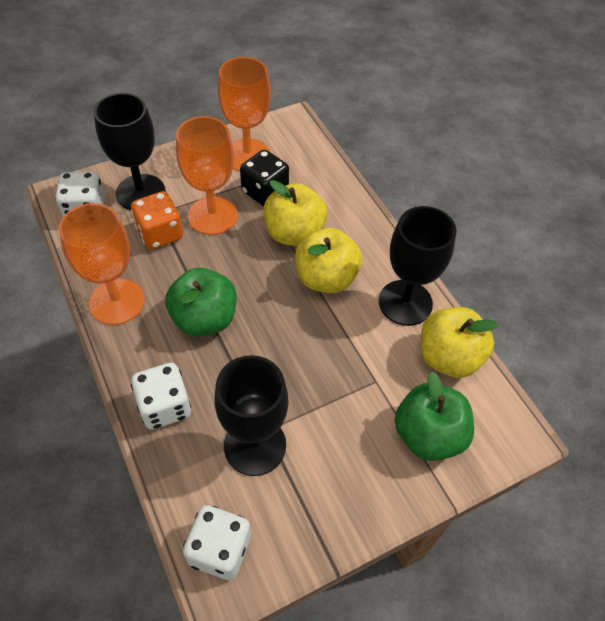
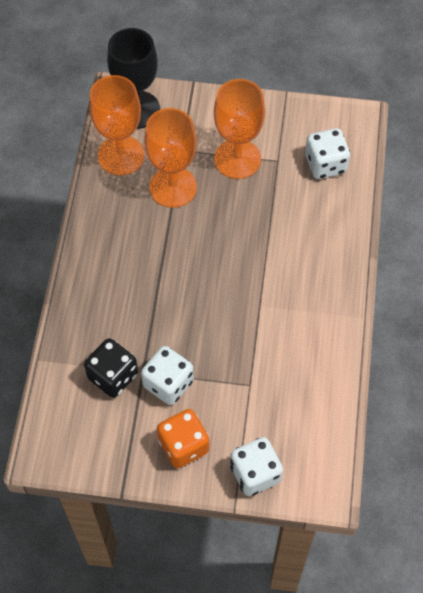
black goblet: 3 -> 1
green apple: 2 -> 0
yellow apple: 3 -> 0

